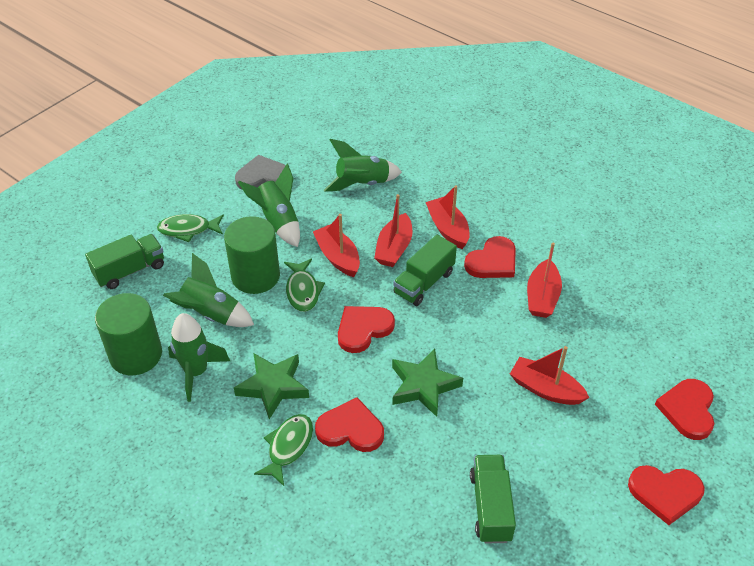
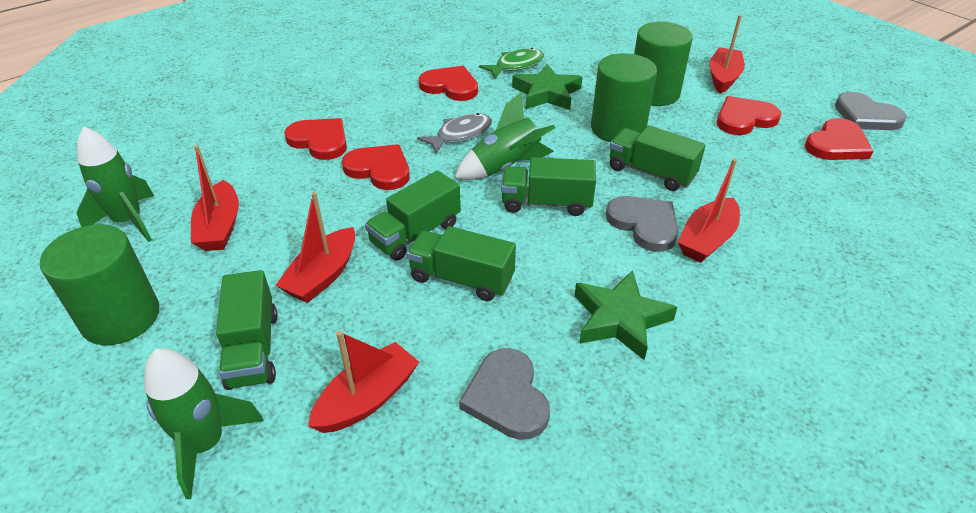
green cylinder: 2 -> 3
green fish: 3 -> 1
green rocket: 4 -> 3
green truck: 3 -> 5
grey fish: 0 -> 1
grey heart: 1 -> 3

